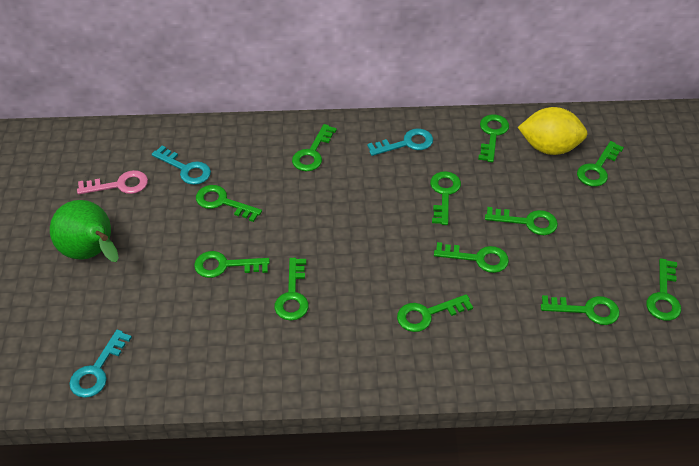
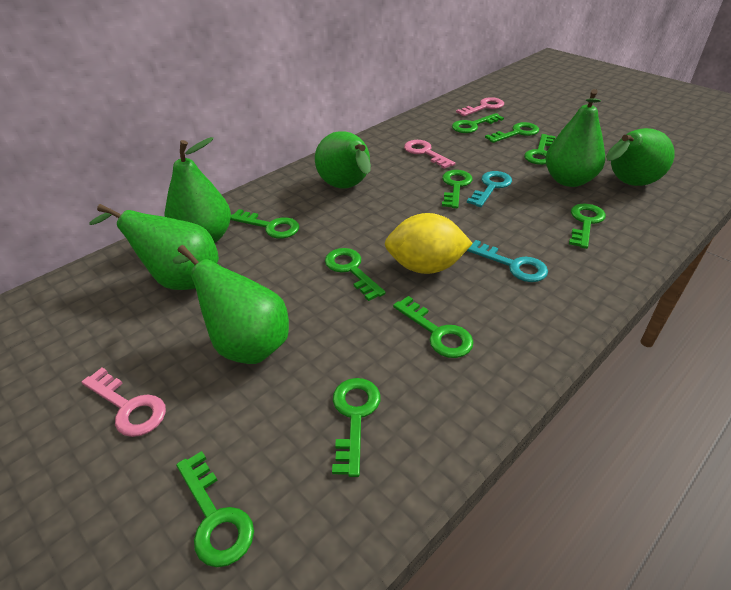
green key: 12 -> 10
green pear: 1 -> 6
pink key: 1 -> 3
turquoise key: 3 -> 2

